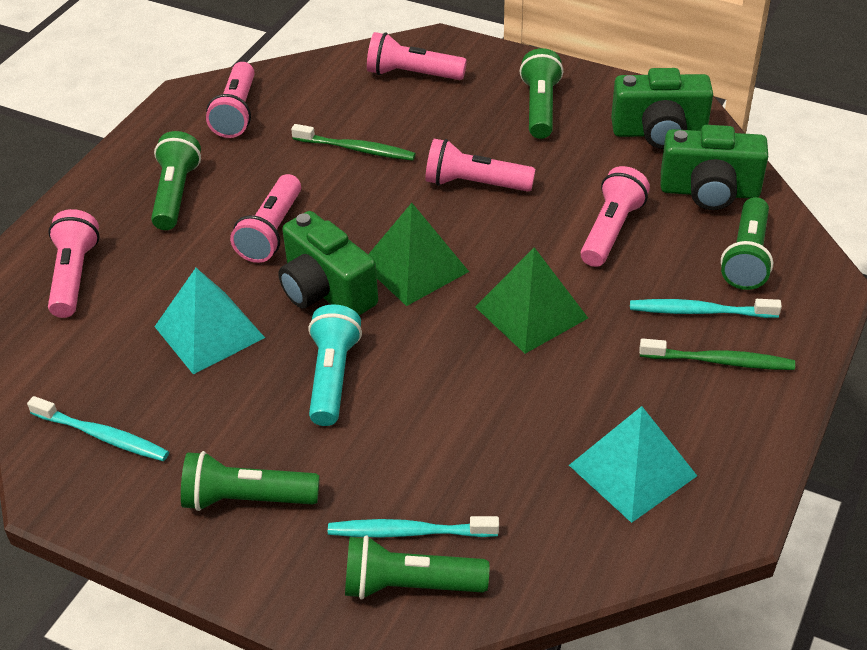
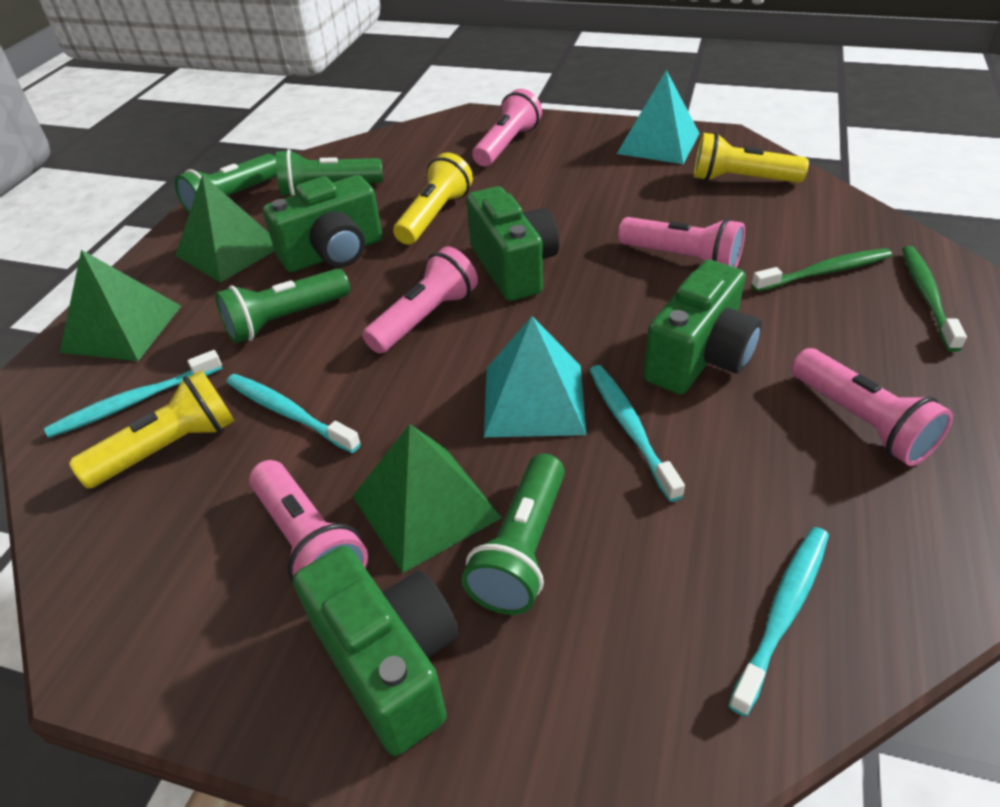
green camera: 3 -> 4
green flashlight: 5 -> 4
green pyramid: 2 -> 3
pink flashlight: 6 -> 5
turquoise flashlight: 1 -> 0
turquoise toothbrush: 3 -> 4
yellow flashlight: 0 -> 3

